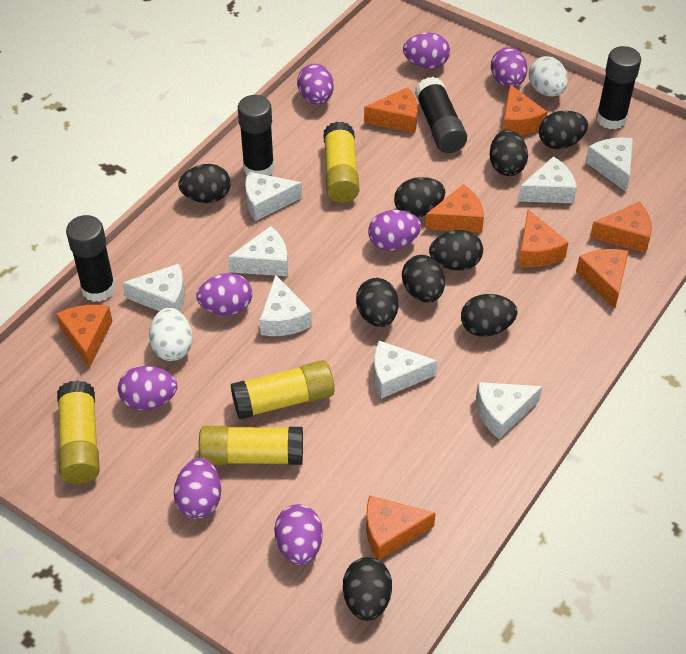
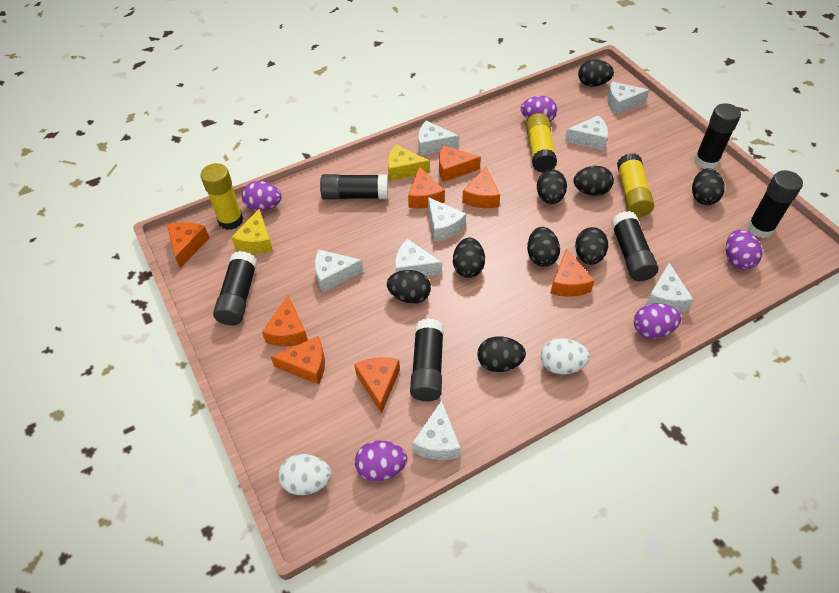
black glue stick: 4 -> 6
purple egg: 8 -> 5
yellow cheese: 0 -> 2
yellow glue stick: 4 -> 3

